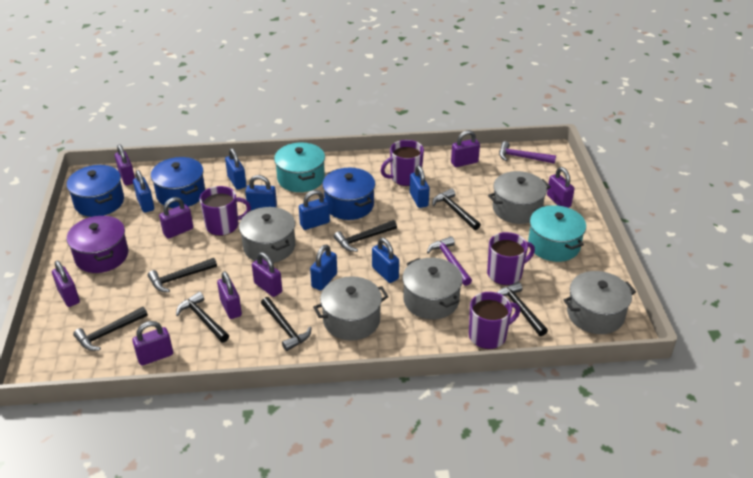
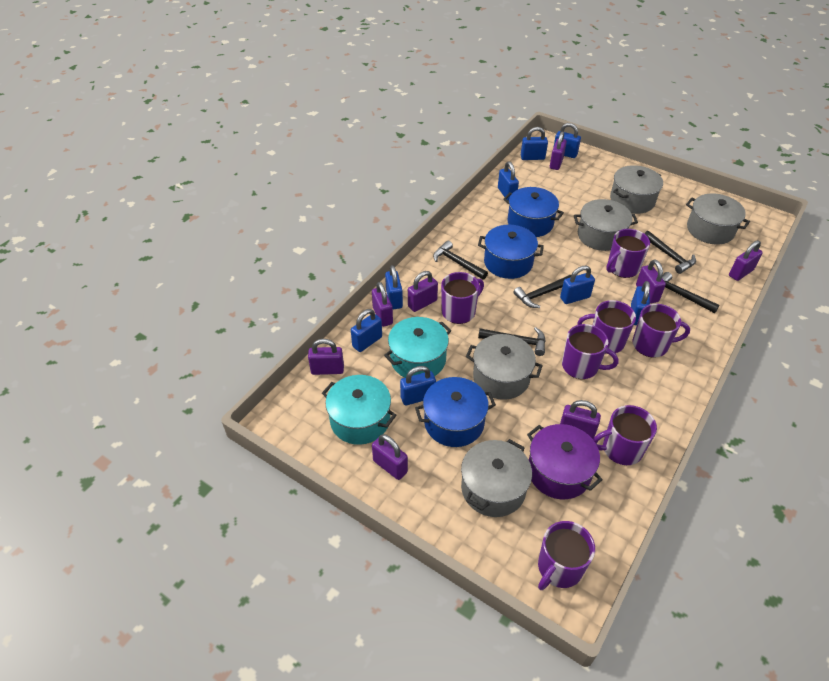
black hammer: 7 -> 5
blue padlock: 7 -> 8
purple hammer: 2 -> 0
purple mug: 4 -> 7

